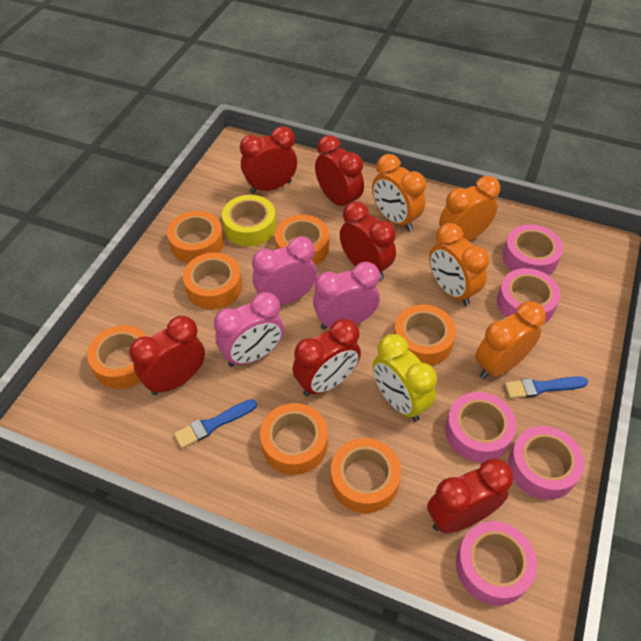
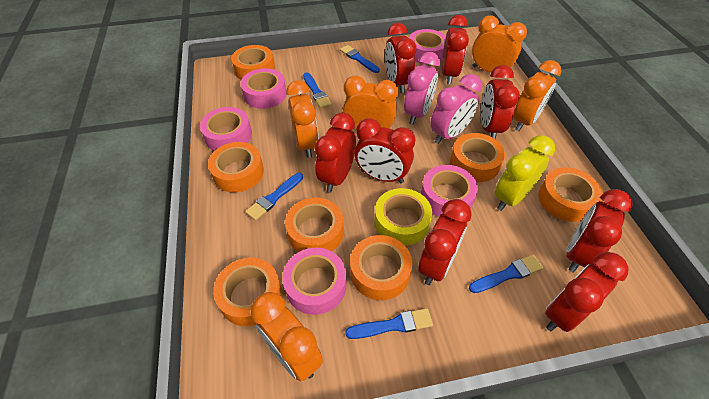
blue brush: 2 -> 5
orange clock: 4 -> 5
pink clock: 3 -> 2
red clock: 6 -> 8

